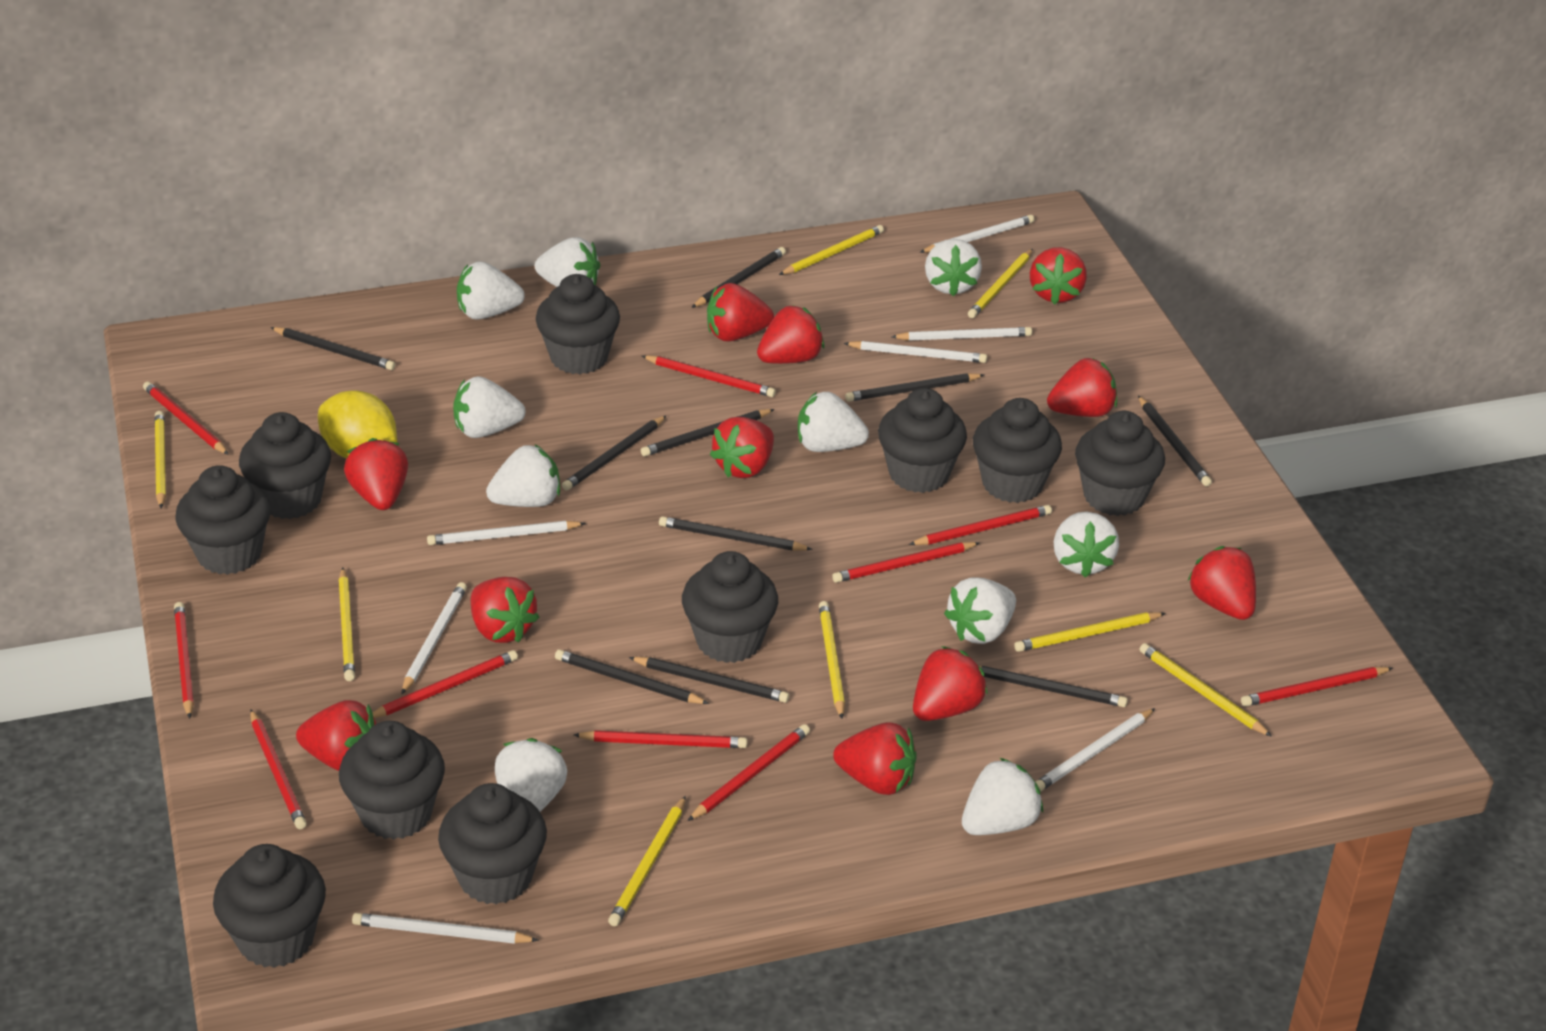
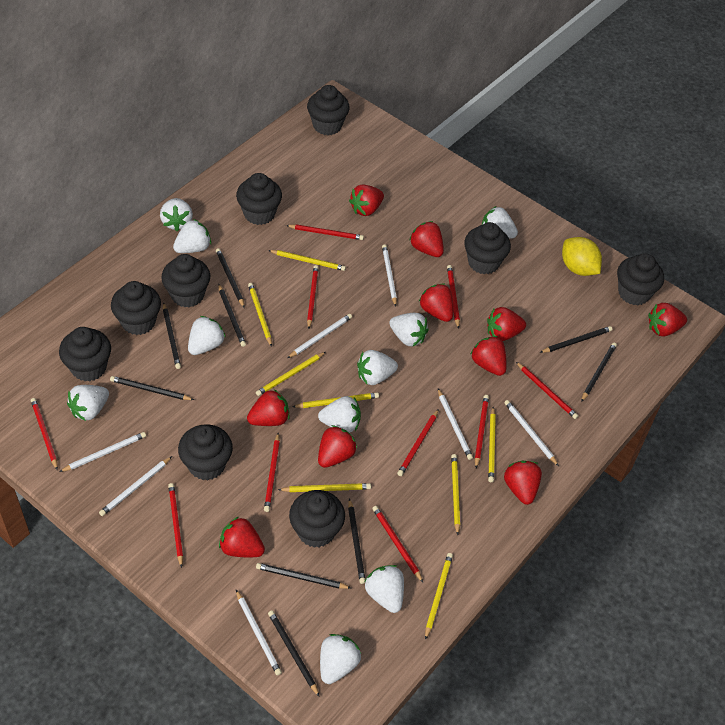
black cupcake: 10 -> 9
black pencil: 10 -> 9
red strawberry: 11 -> 10

